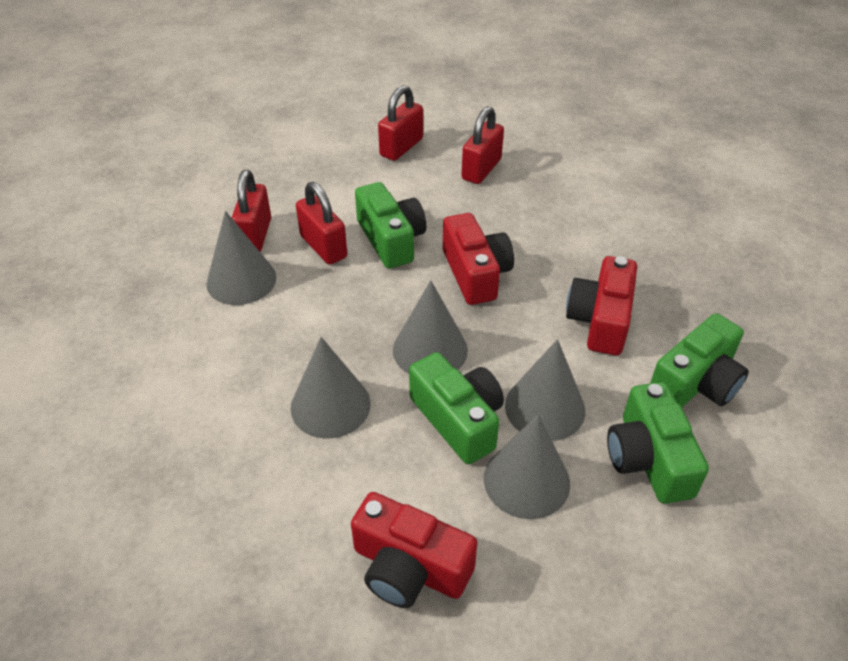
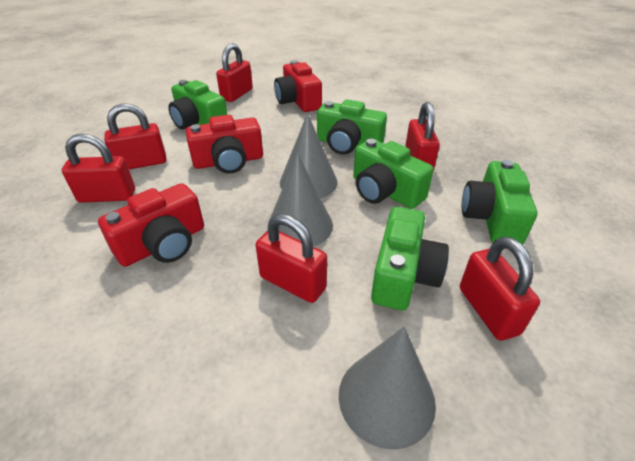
green camera: 4 -> 5
grey cone: 5 -> 3
red padlock: 4 -> 6

